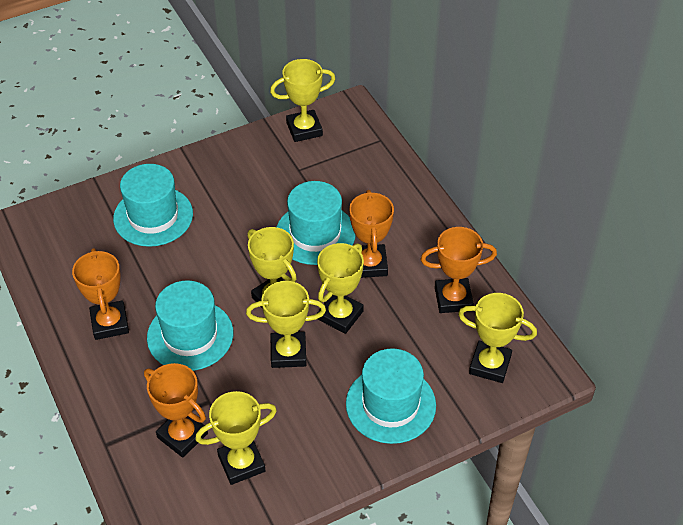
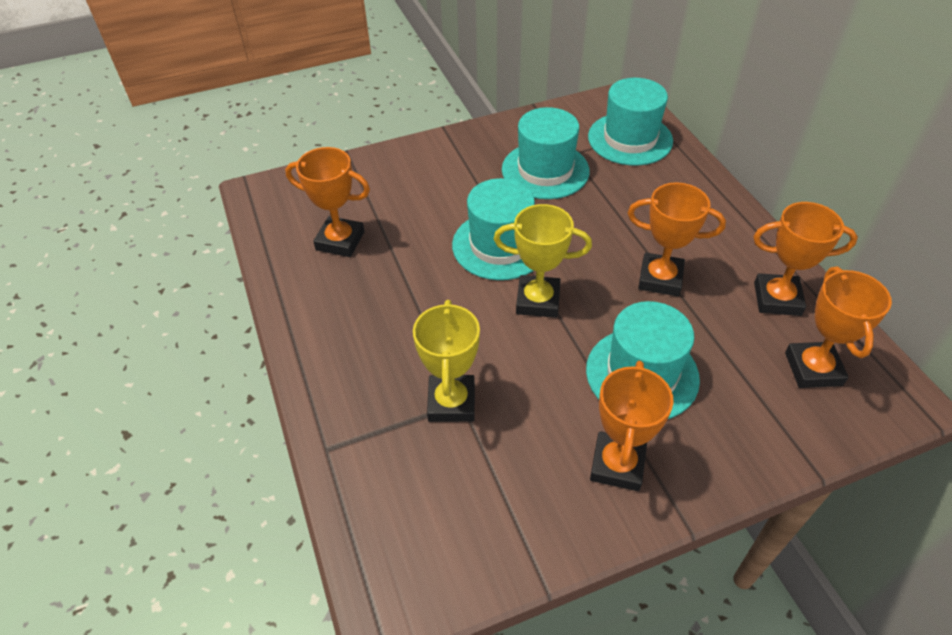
orange trophy: 4 -> 5
yellow trophy: 6 -> 2

